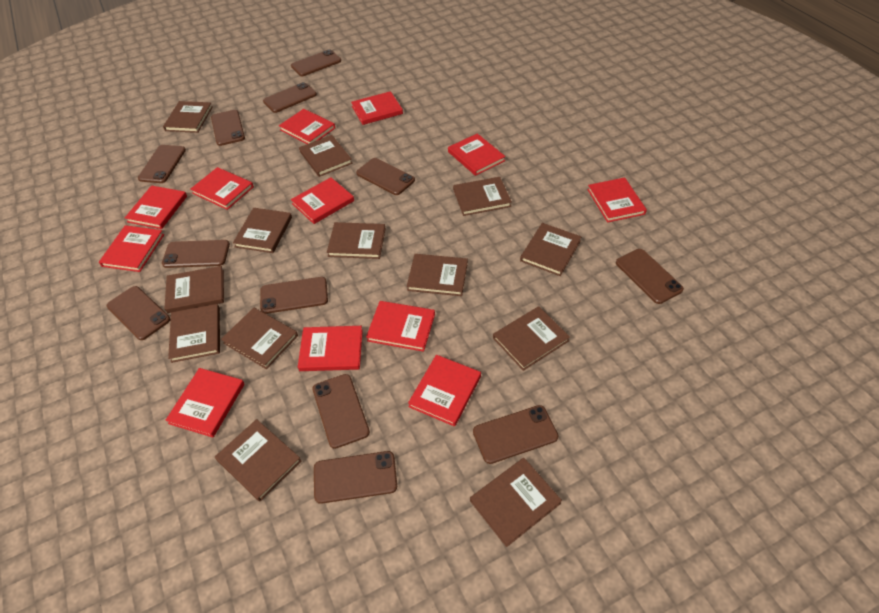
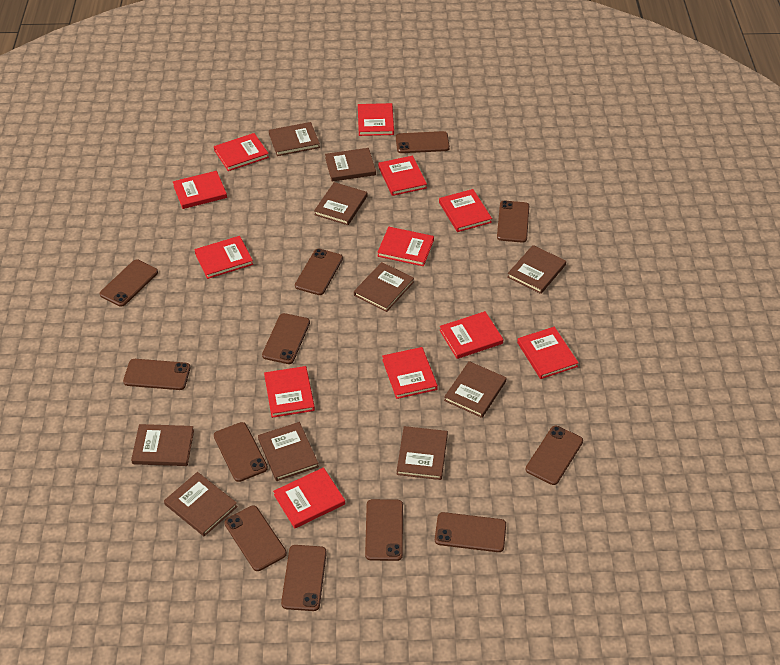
brown book: 13 -> 10

